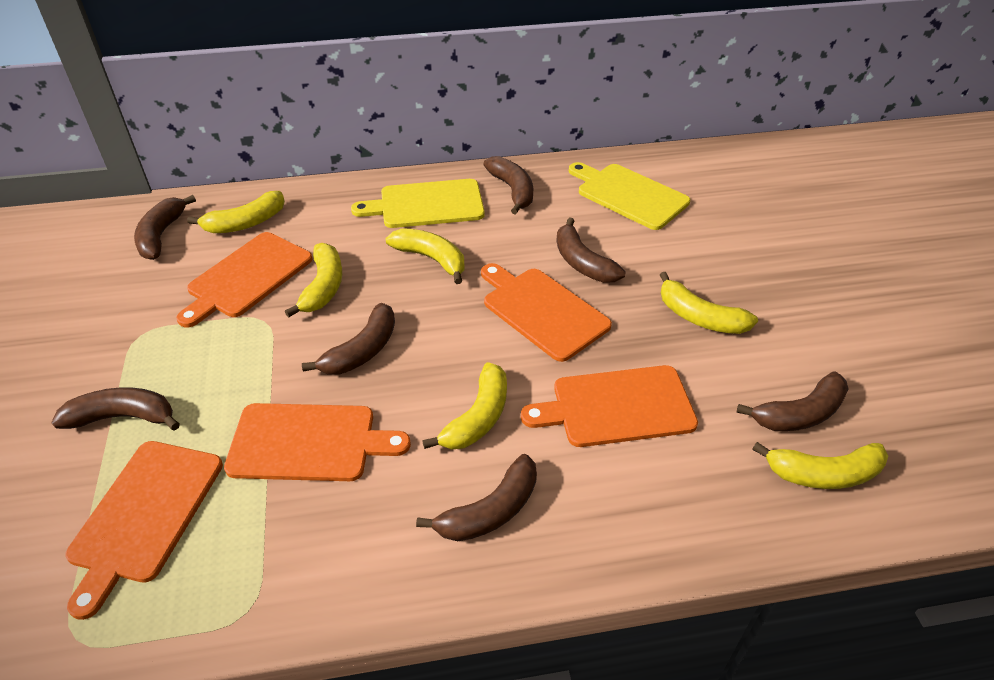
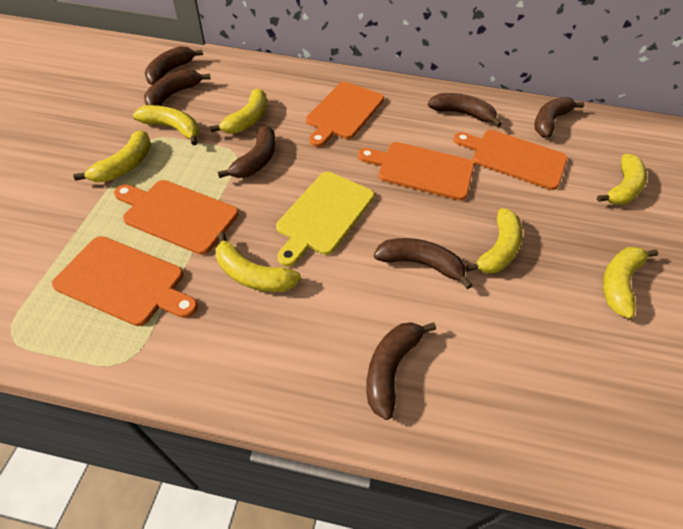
yellow banana: 6 -> 7
yellow cutting board: 2 -> 1

